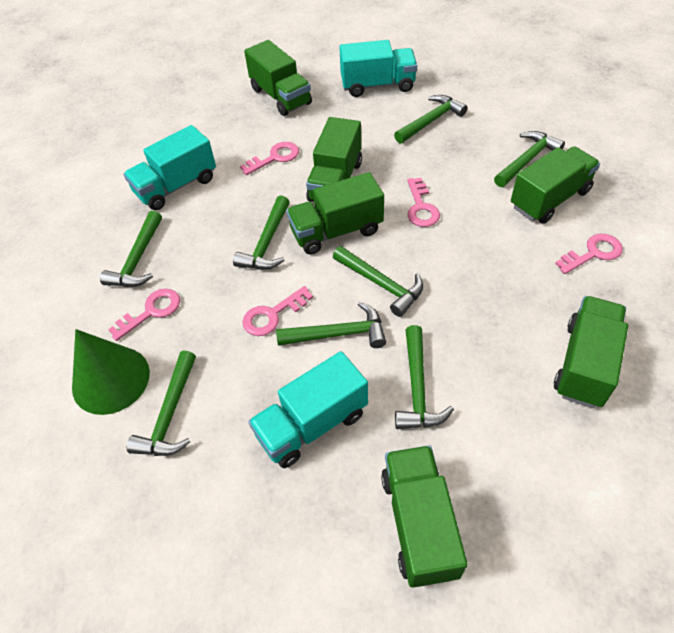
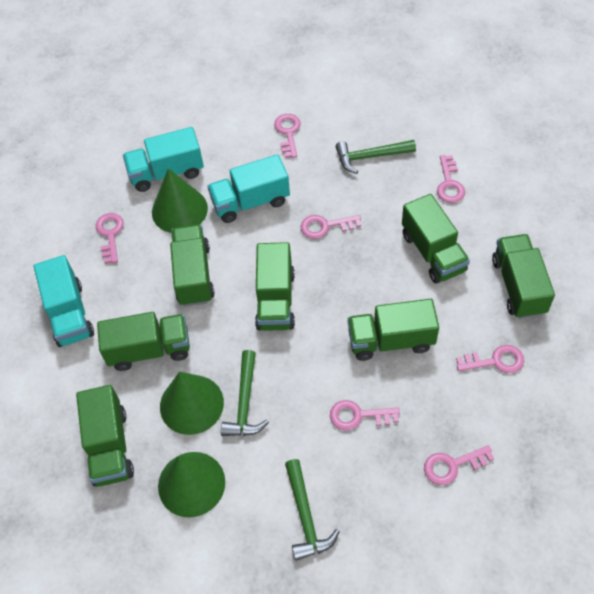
green cone: 1 -> 3
green hammer: 8 -> 3
green truck: 6 -> 7
pink key: 5 -> 7

